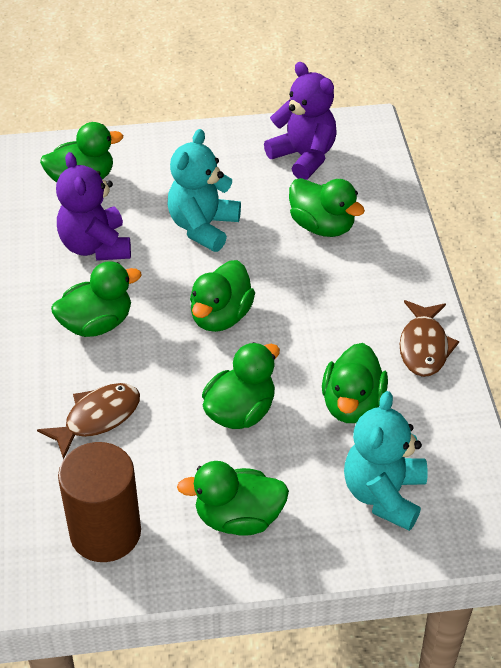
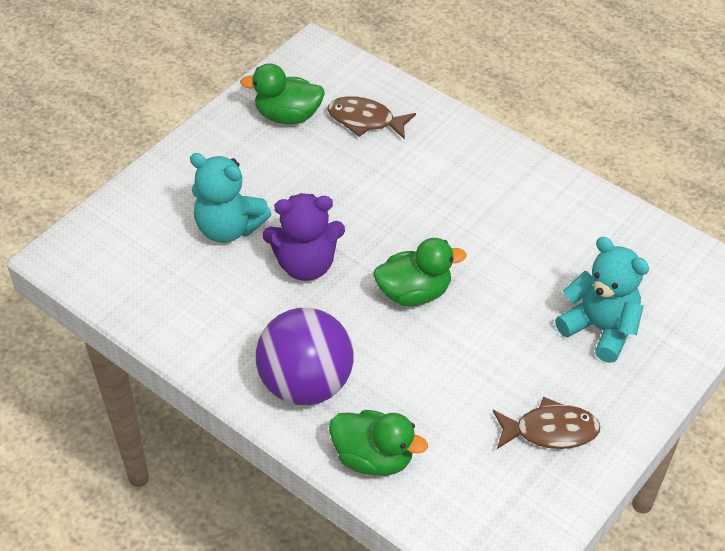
brown cylinder: 1 -> 0
green duck: 7 -> 3
purple ball: 0 -> 1
purple teddy bear: 2 -> 1

